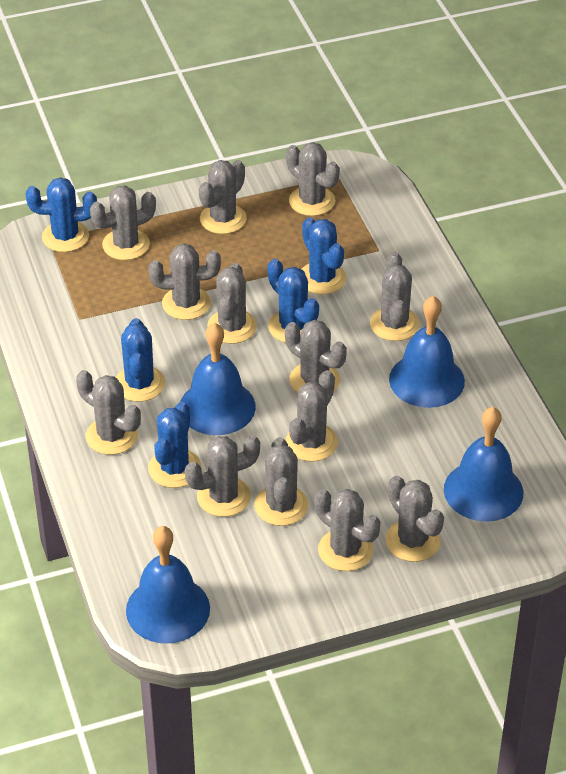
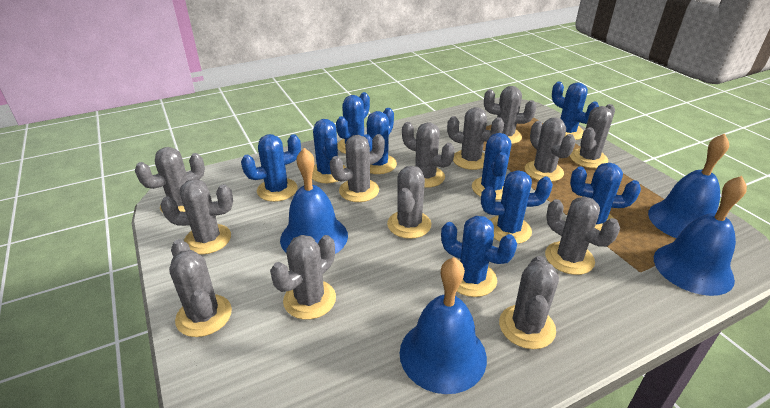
blue cactus: 5 -> 9

